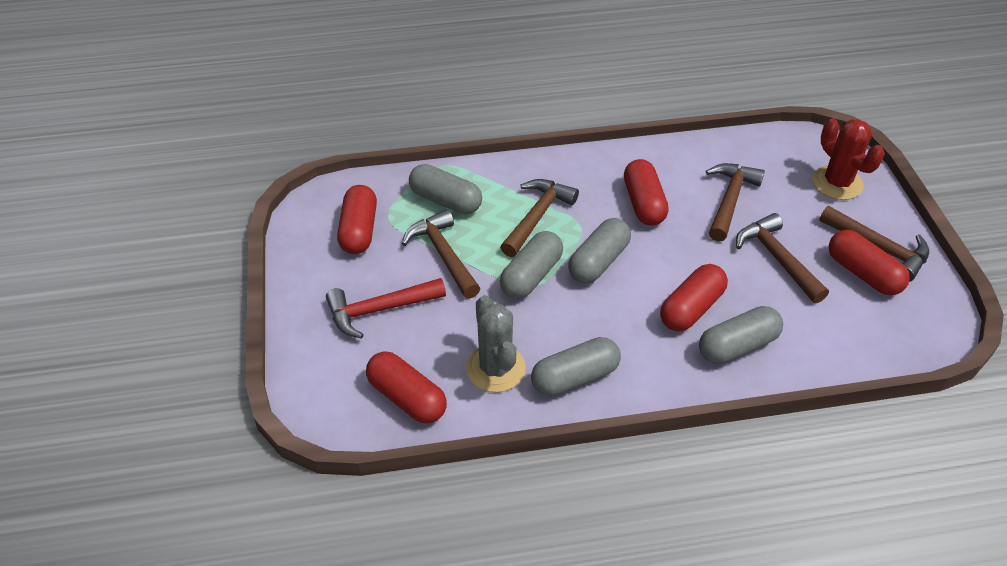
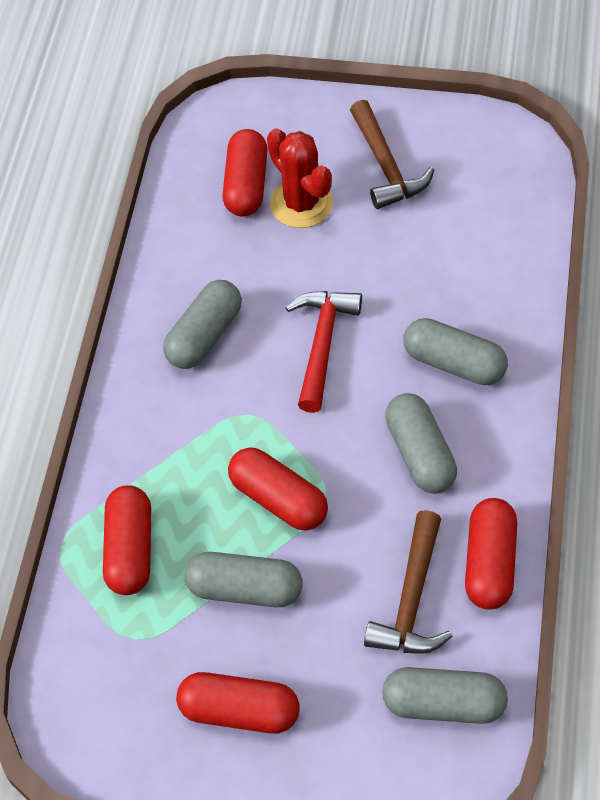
brown hammer: 5 -> 2
grey cactus: 1 -> 0

